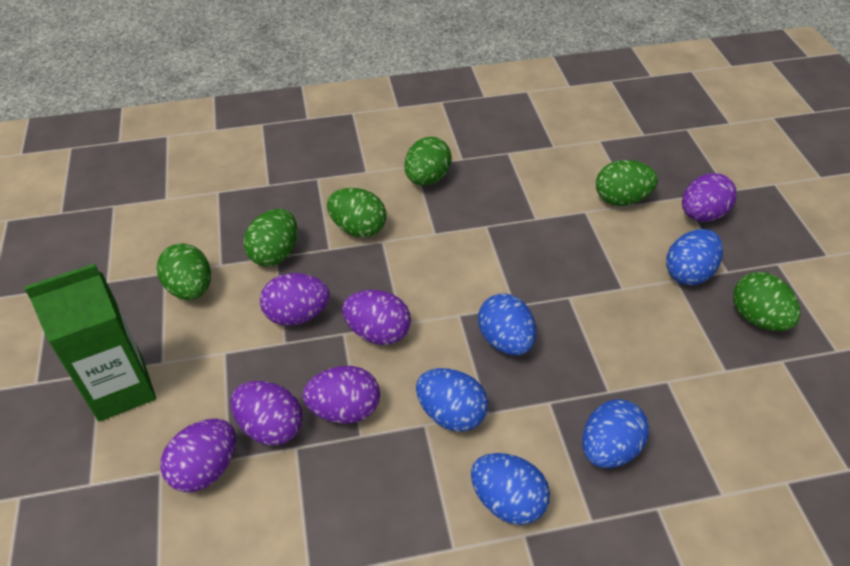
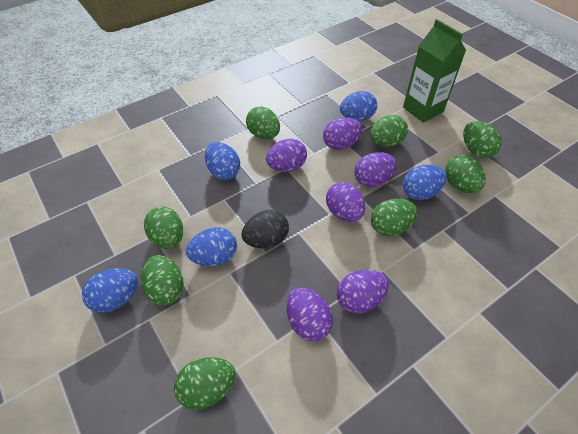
black egg: 0 -> 1
green egg: 6 -> 8

